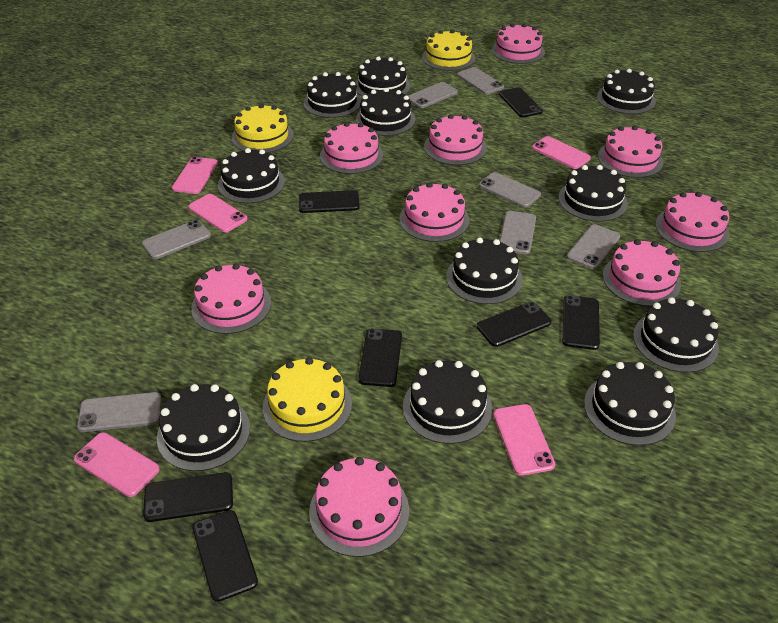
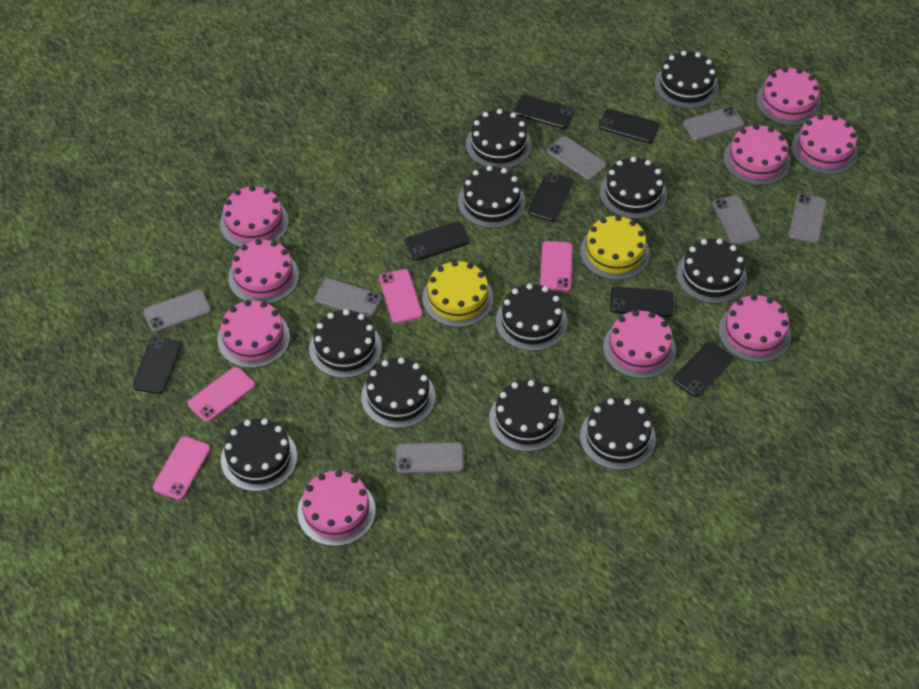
pink phone: 5 -> 4
yellow cake: 3 -> 2

